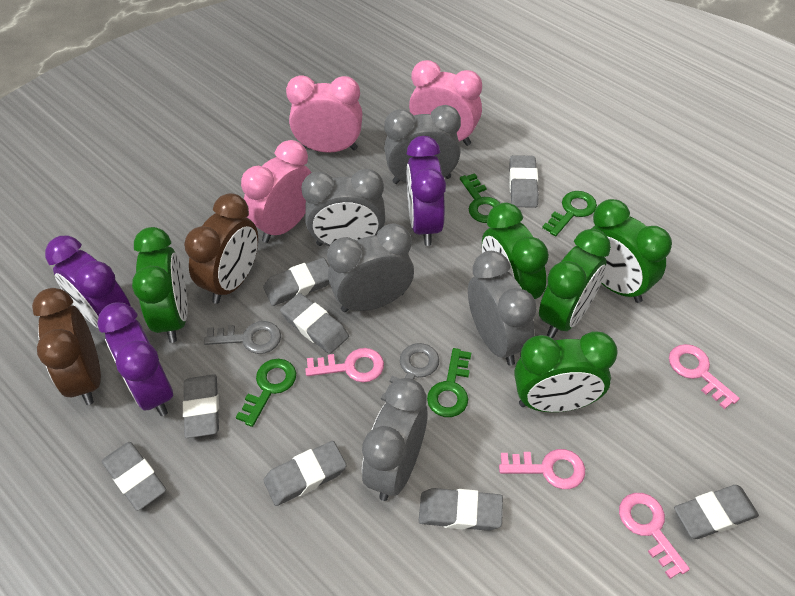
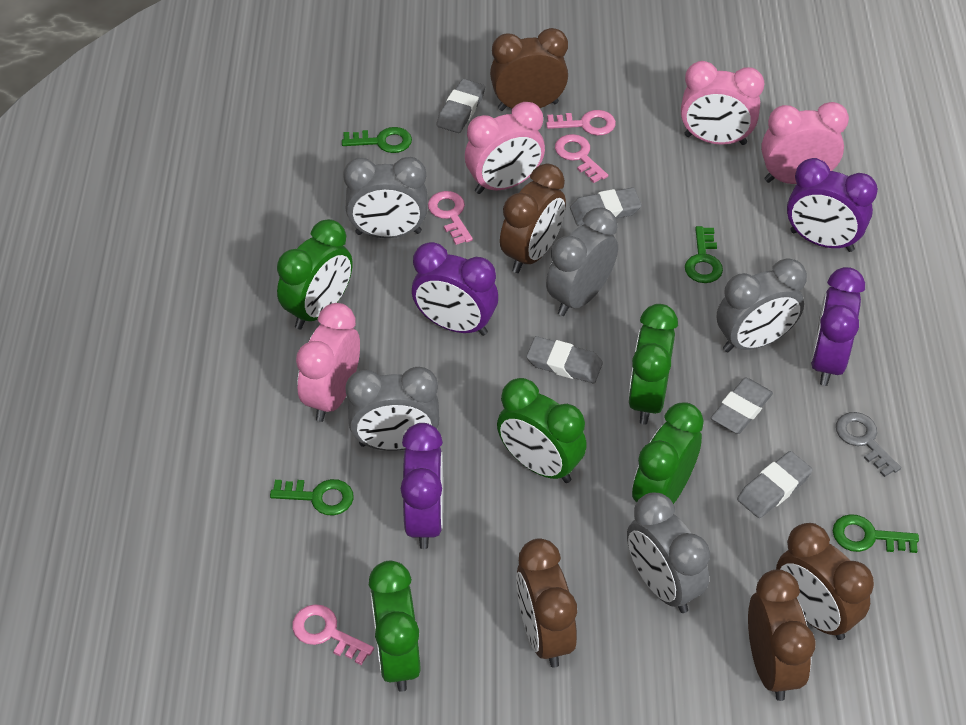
brown clock: 2 -> 5
grey eraser: 8 -> 5
grey key: 2 -> 1
pink clock: 3 -> 4
purple clock: 3 -> 4

